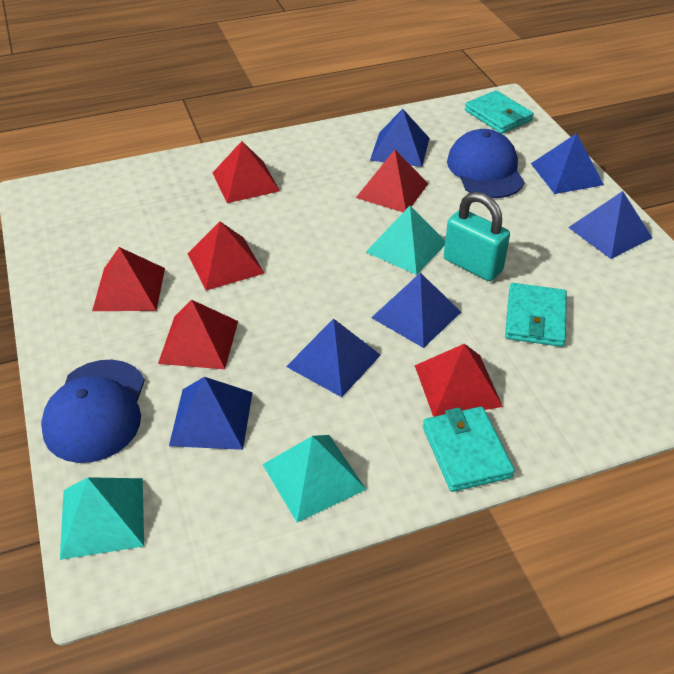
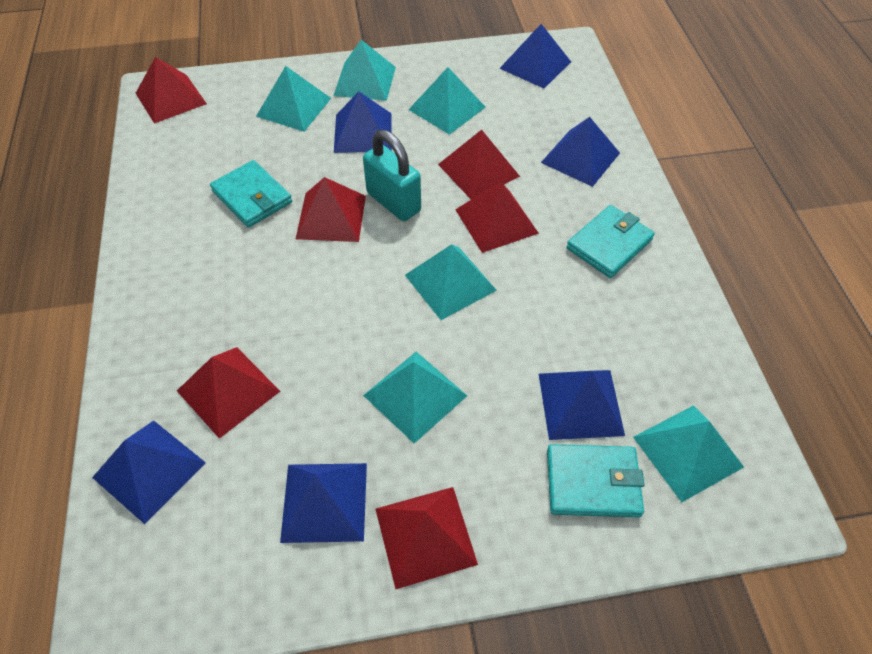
blue cap: 2 -> 0
turquoise pyramid: 3 -> 6

